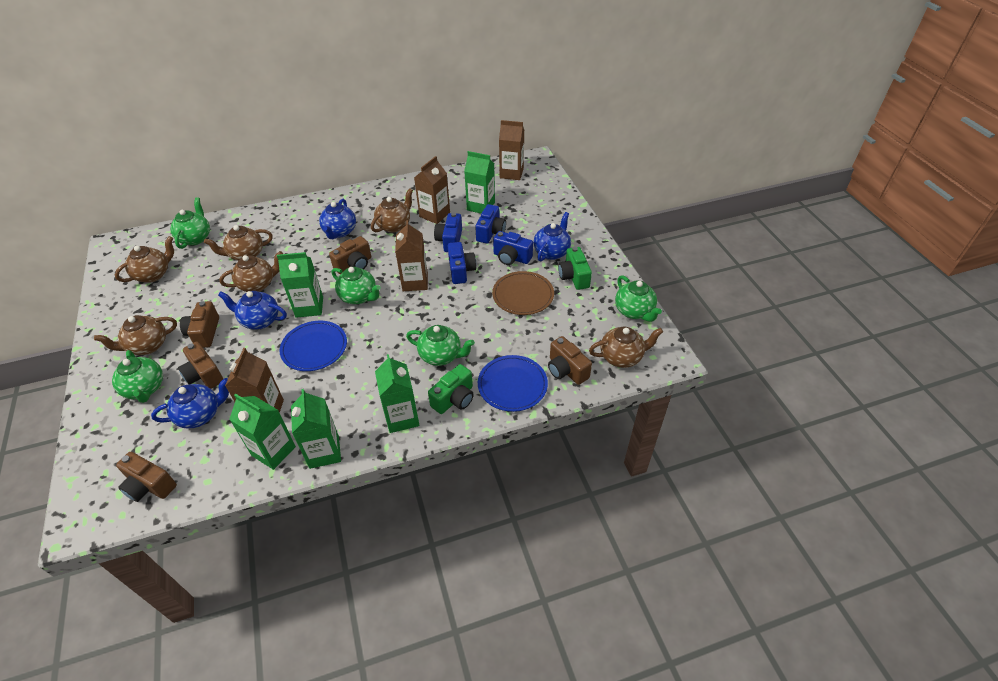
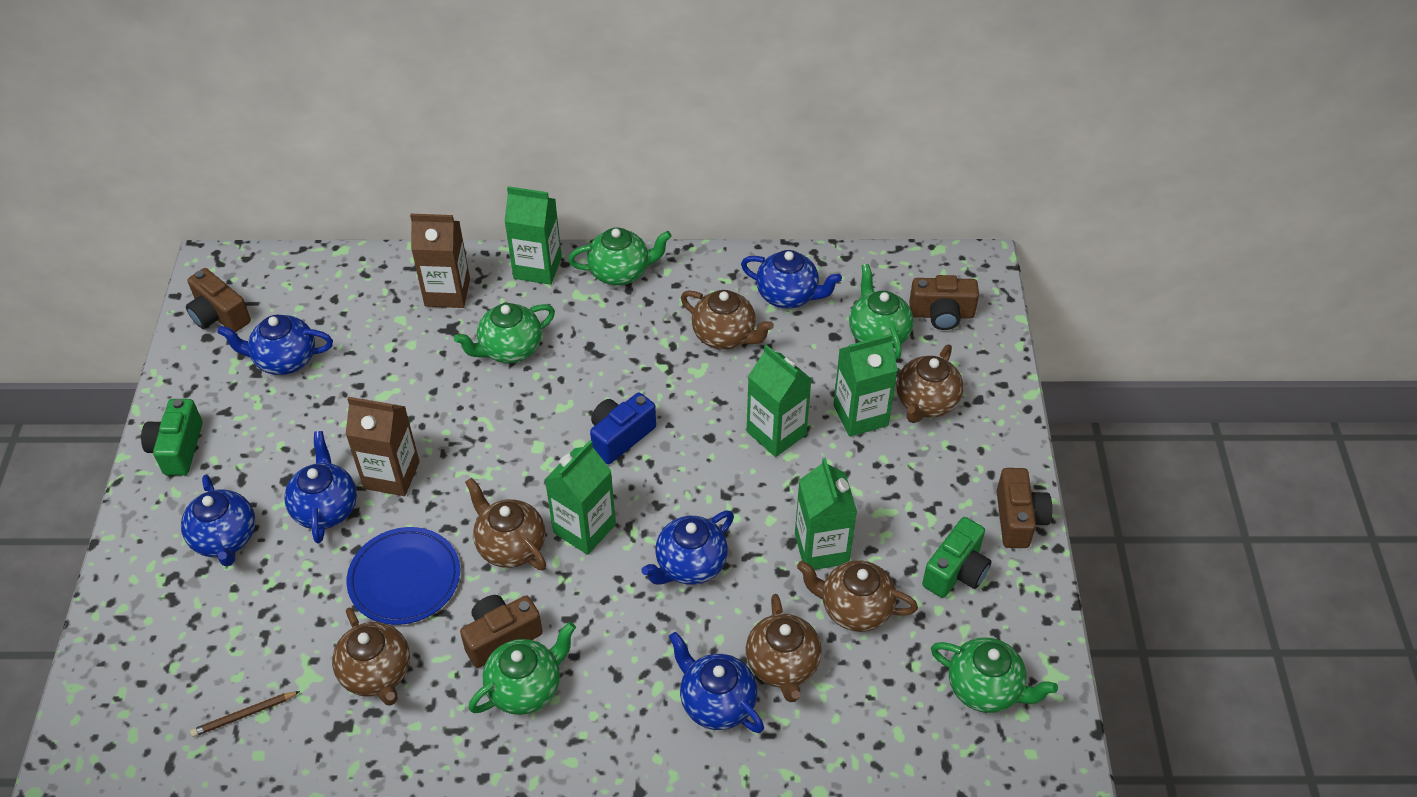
blue camera: 4 -> 1
blue plate: 2 -> 1
blue teapot: 4 -> 6
brown camera: 5 -> 4
brown carton: 4 -> 2
brown pencil: 0 -> 1
brown plate: 1 -> 0

